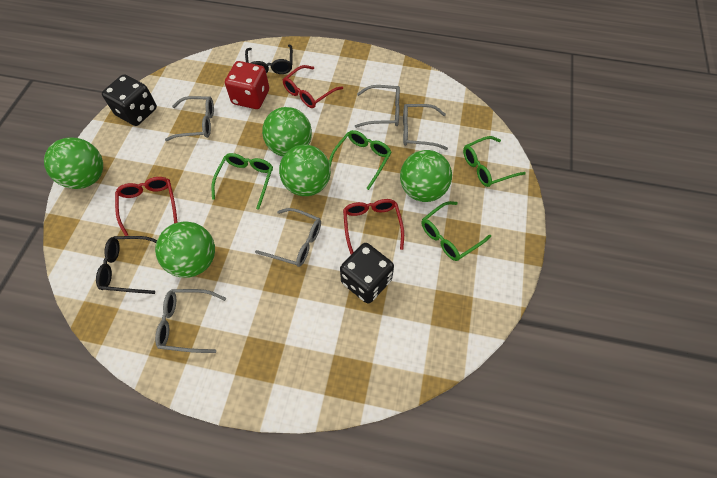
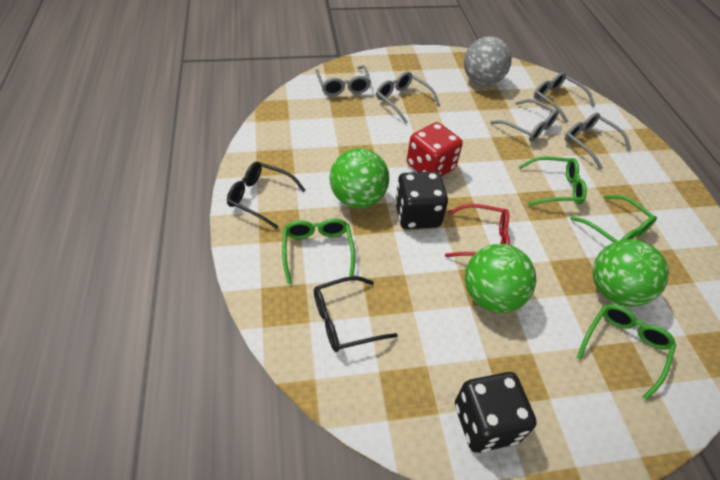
green ball: 5 -> 3
grey ball: 0 -> 1
red glasses: 3 -> 1

